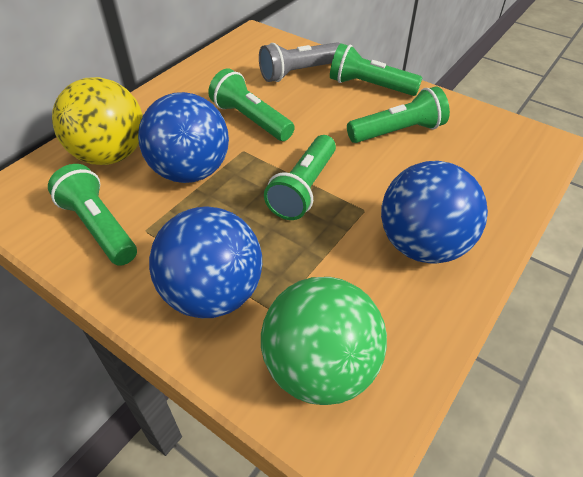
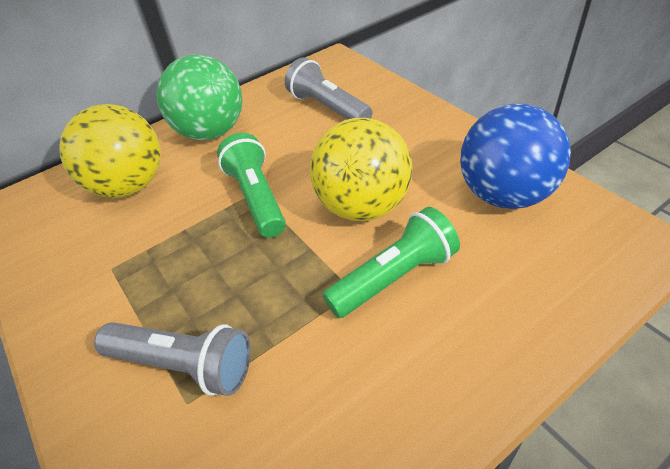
blue ball: 3 -> 1
green flashlight: 5 -> 2
grey flashlight: 1 -> 2
yellow ball: 1 -> 2

